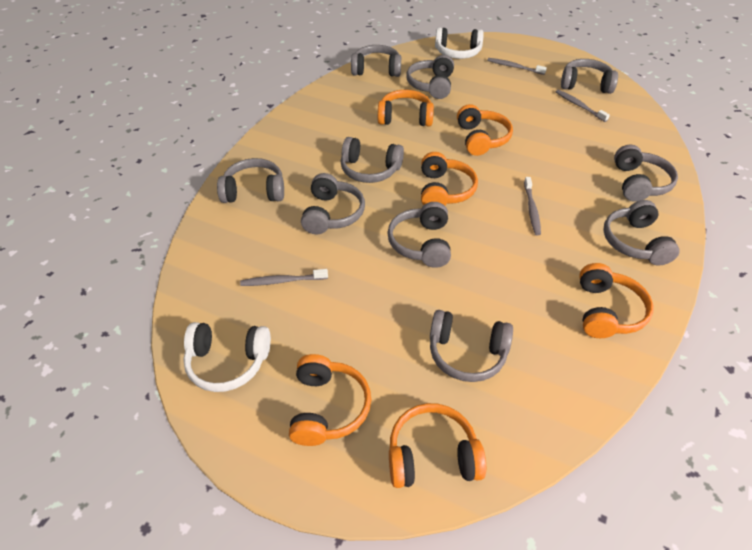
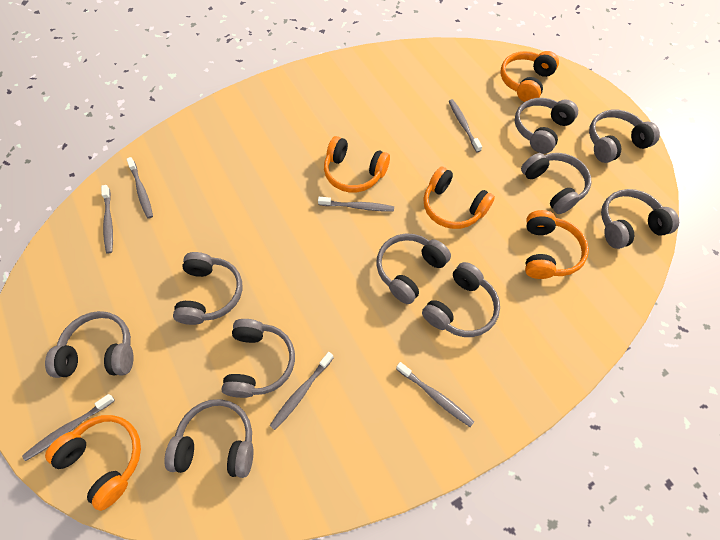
grey toothbrush: 4 -> 7
orange headphones: 6 -> 5
white headphones: 2 -> 0

